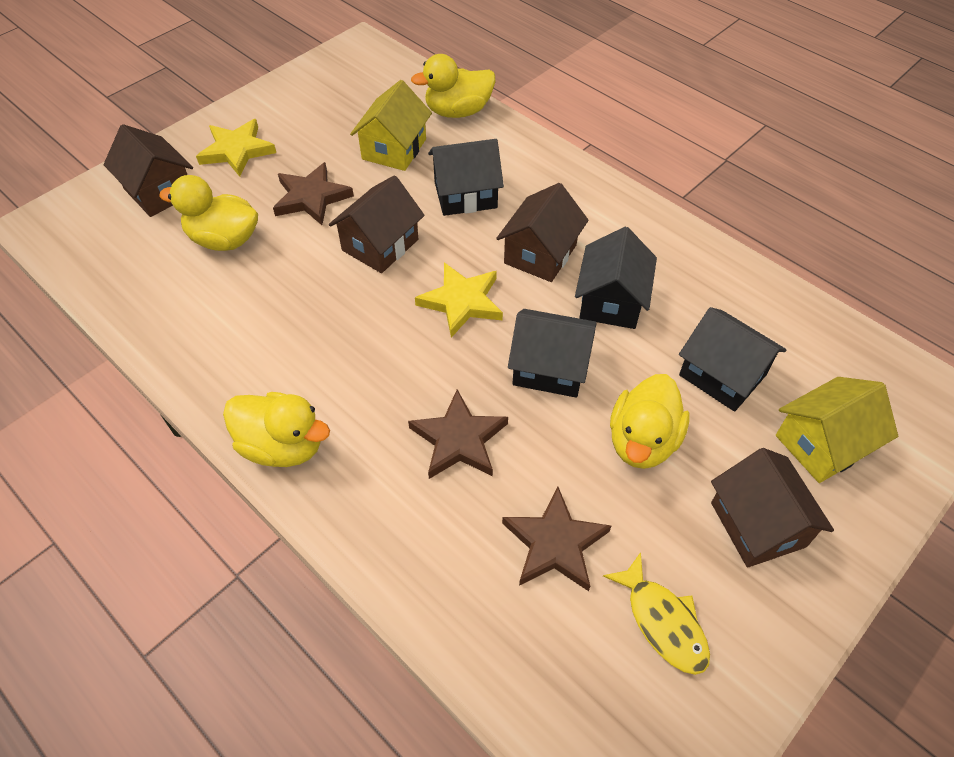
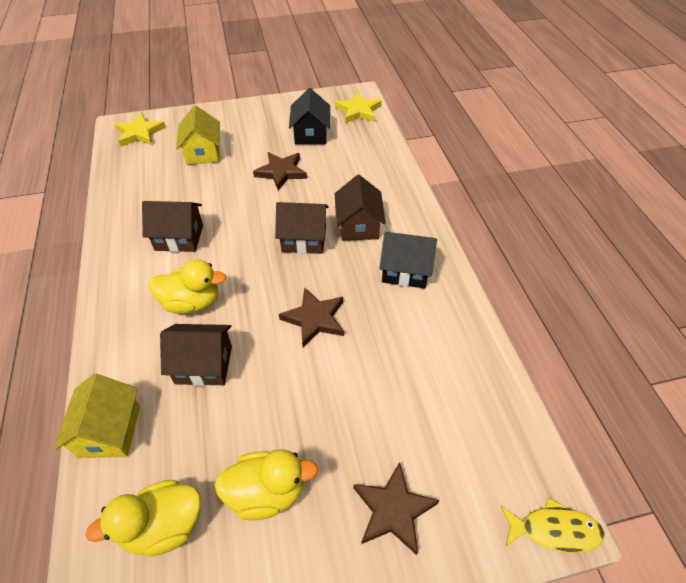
black house: 4 -> 2
yellow duck: 4 -> 3

